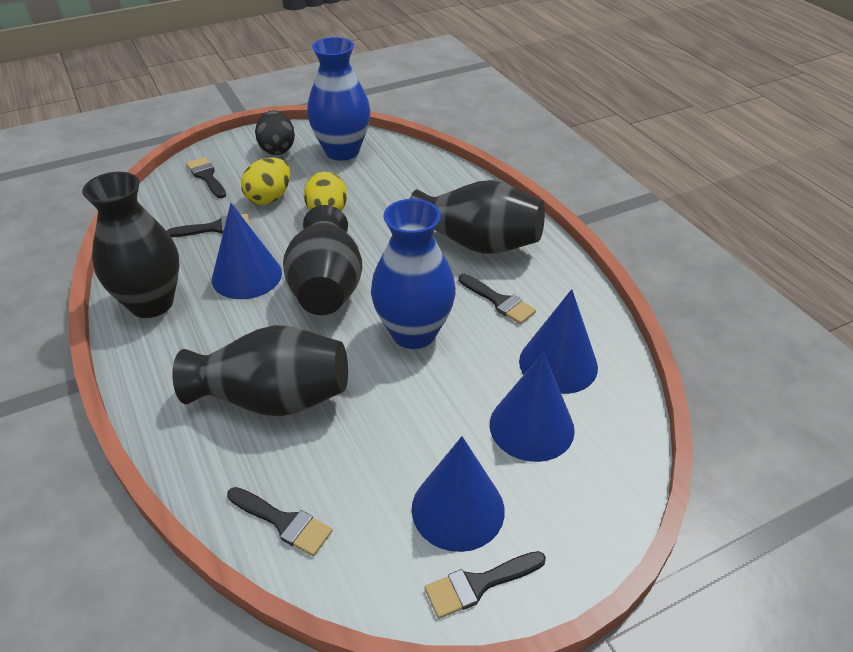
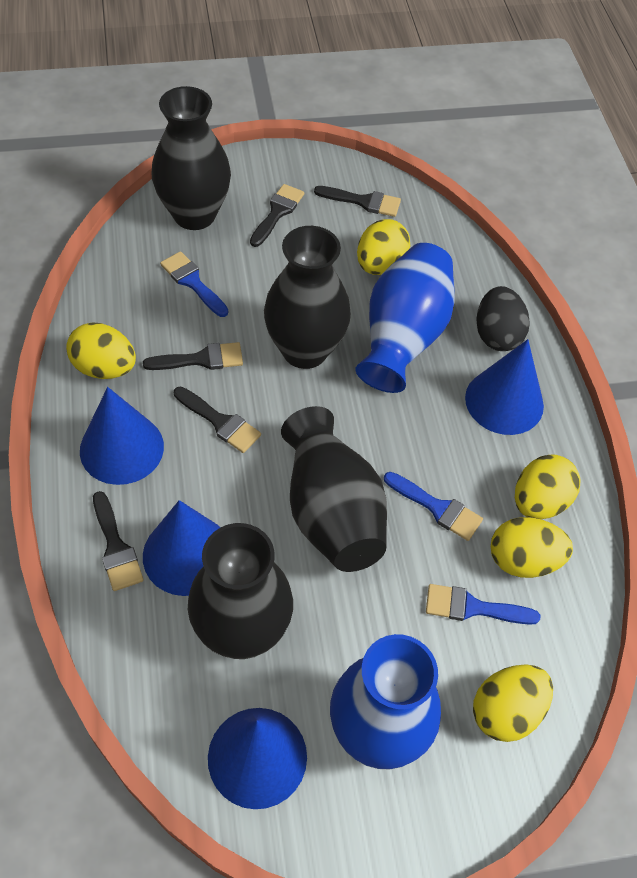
blue brush: 0 -> 3
yellow egg: 2 -> 5

